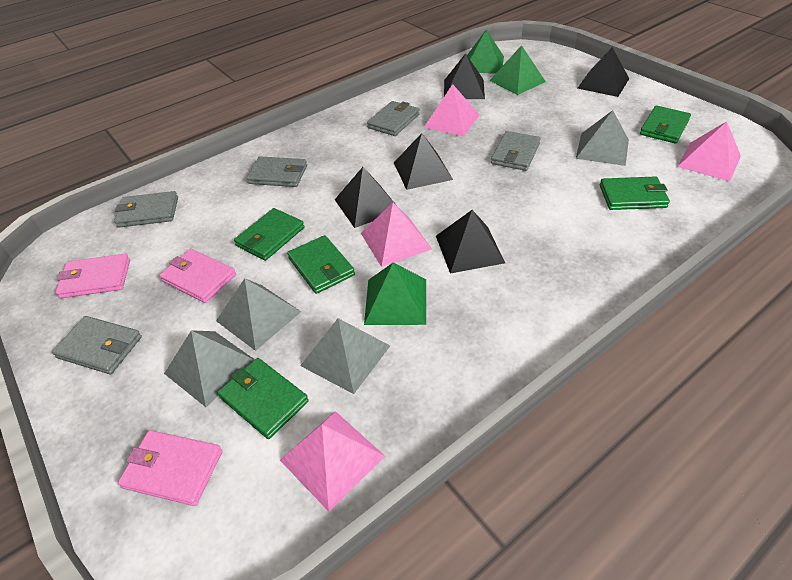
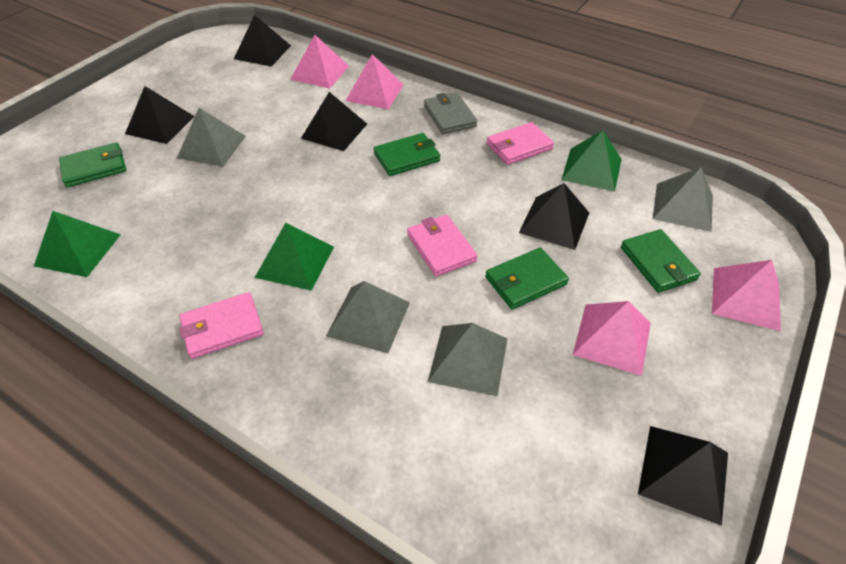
green wallet: 5 -> 4
grey wallet: 5 -> 1

